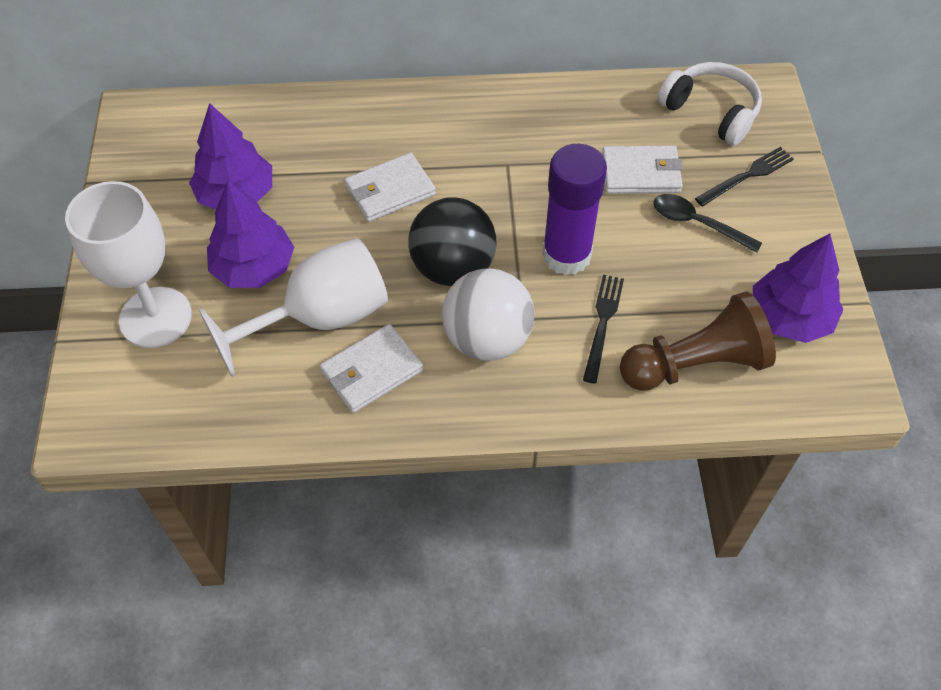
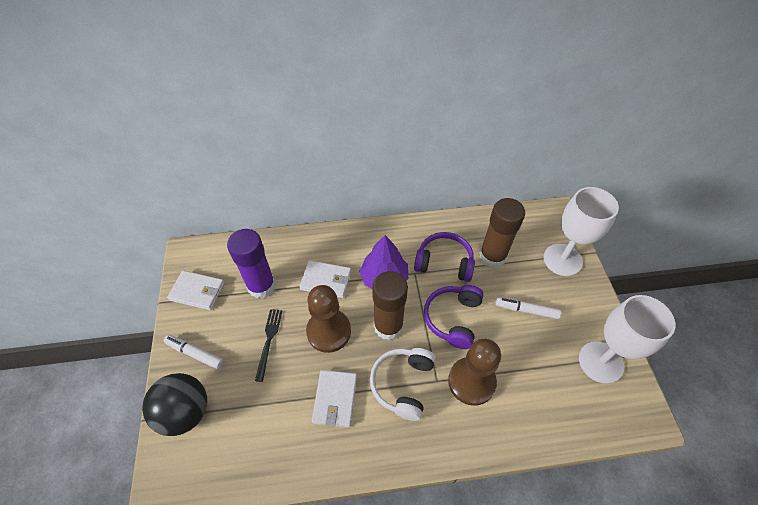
black fork: 2 -> 1
black spoon: 1 -> 0
brown glue stick: 0 -> 2
brown pawn: 1 -> 2
purple headphones: 0 -> 2
purple tree: 3 -> 1
white ball: 1 -> 0
white marker: 0 -> 2

